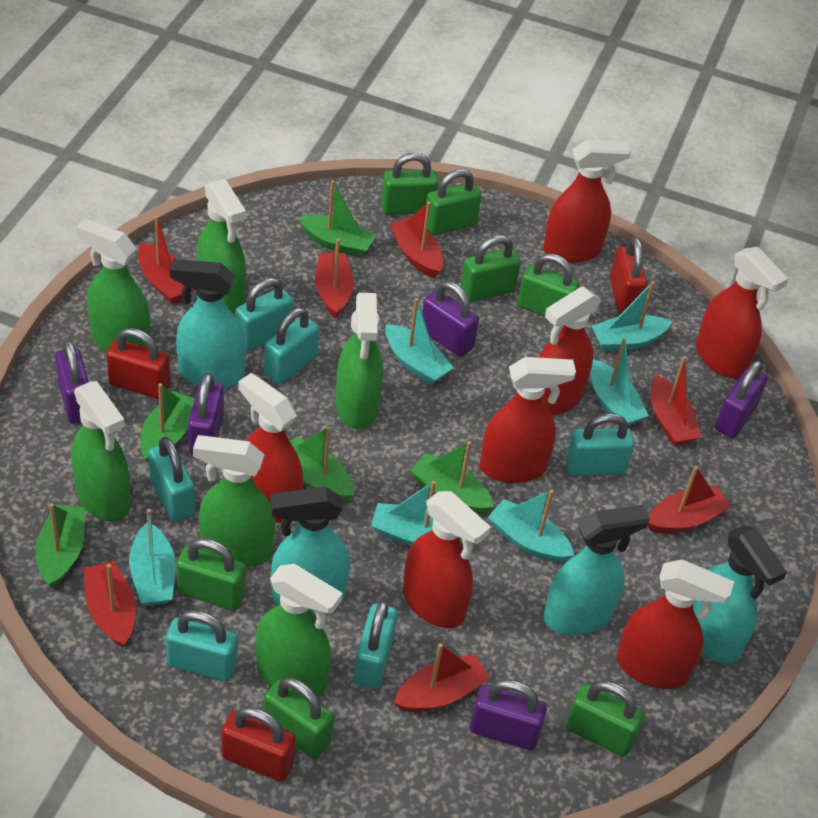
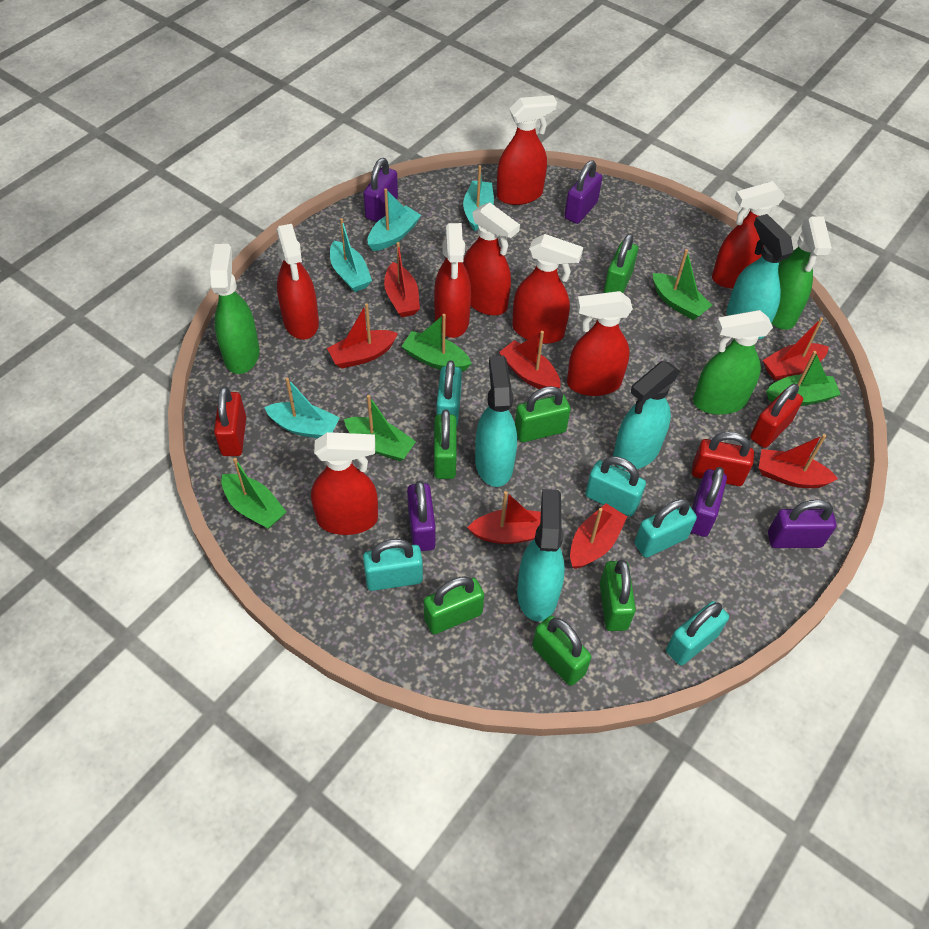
green padlock: 7 -> 6
green spray bottle: 6 -> 3
red spray bottle: 7 -> 8
turquoise boat: 6 -> 4
turquoise padlock: 6 -> 5

